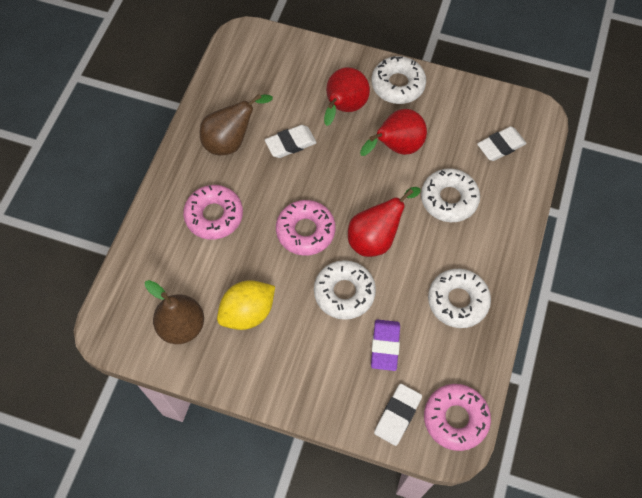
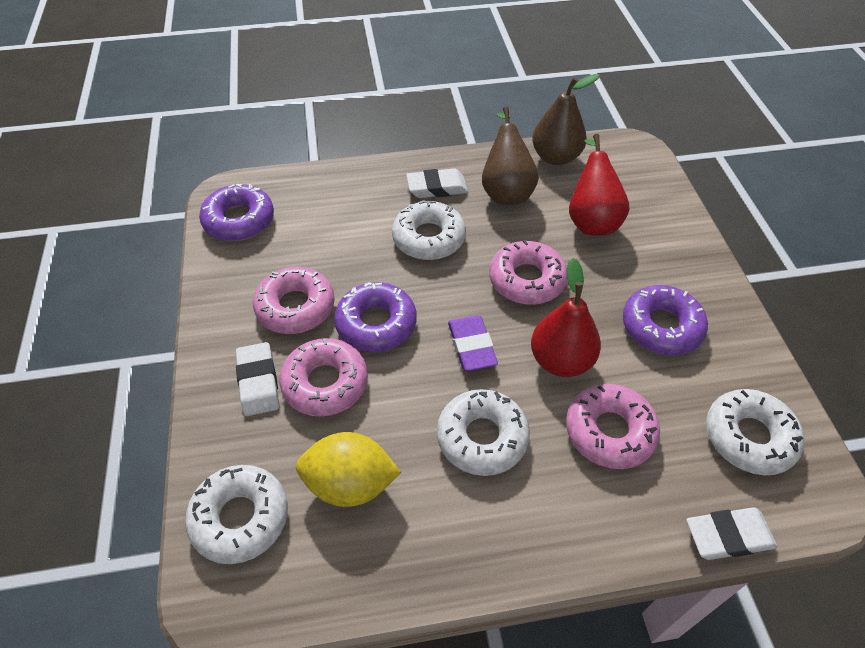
pink donut: 3 -> 4
purple donut: 0 -> 3
red pear: 3 -> 2

